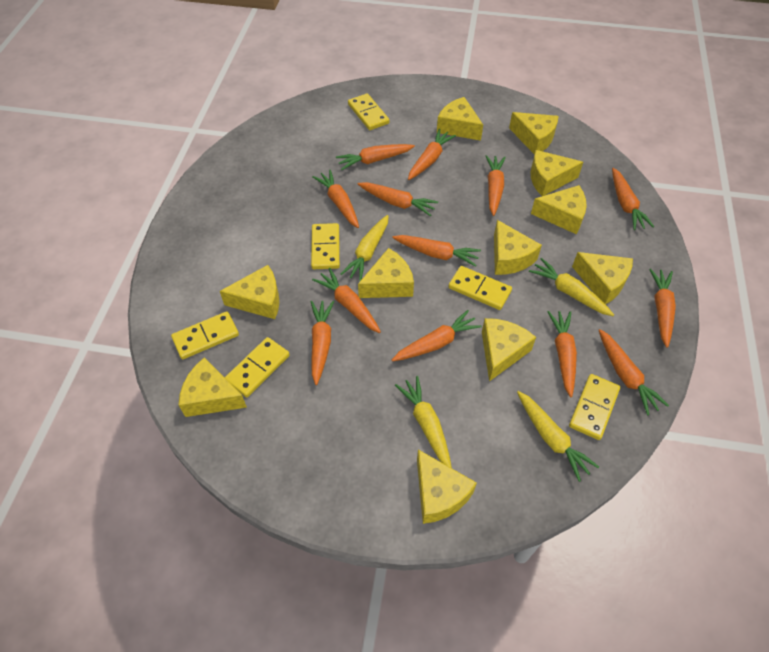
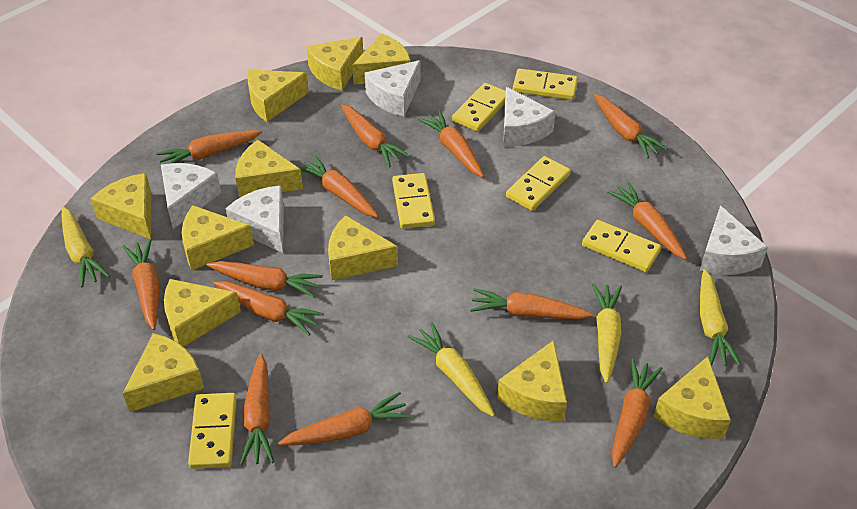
white cheese: 0 -> 5

